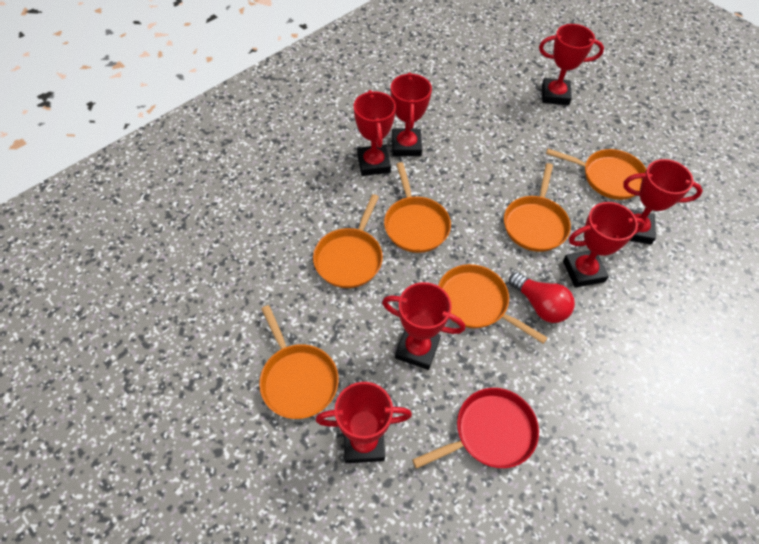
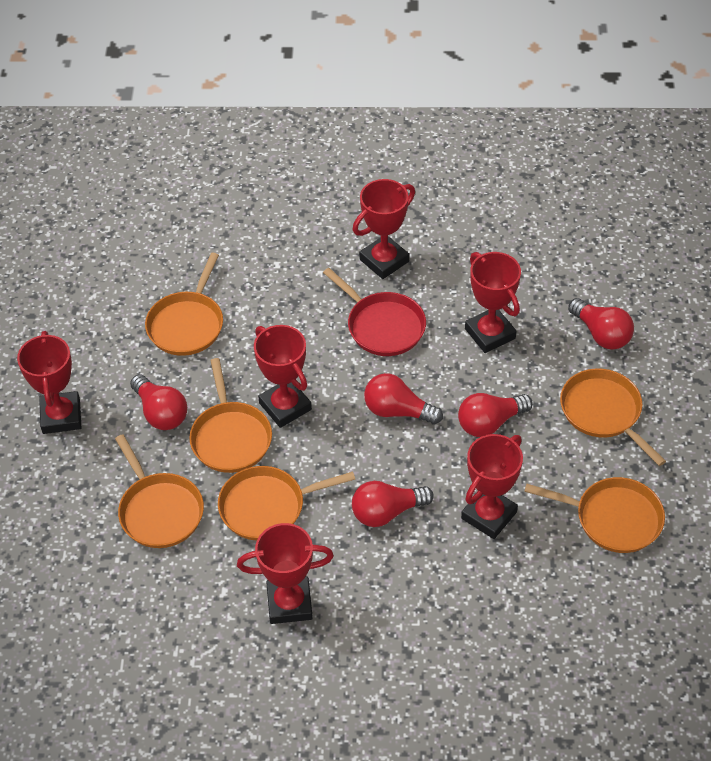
red light bulb: 1 -> 5
red trophy: 7 -> 6

